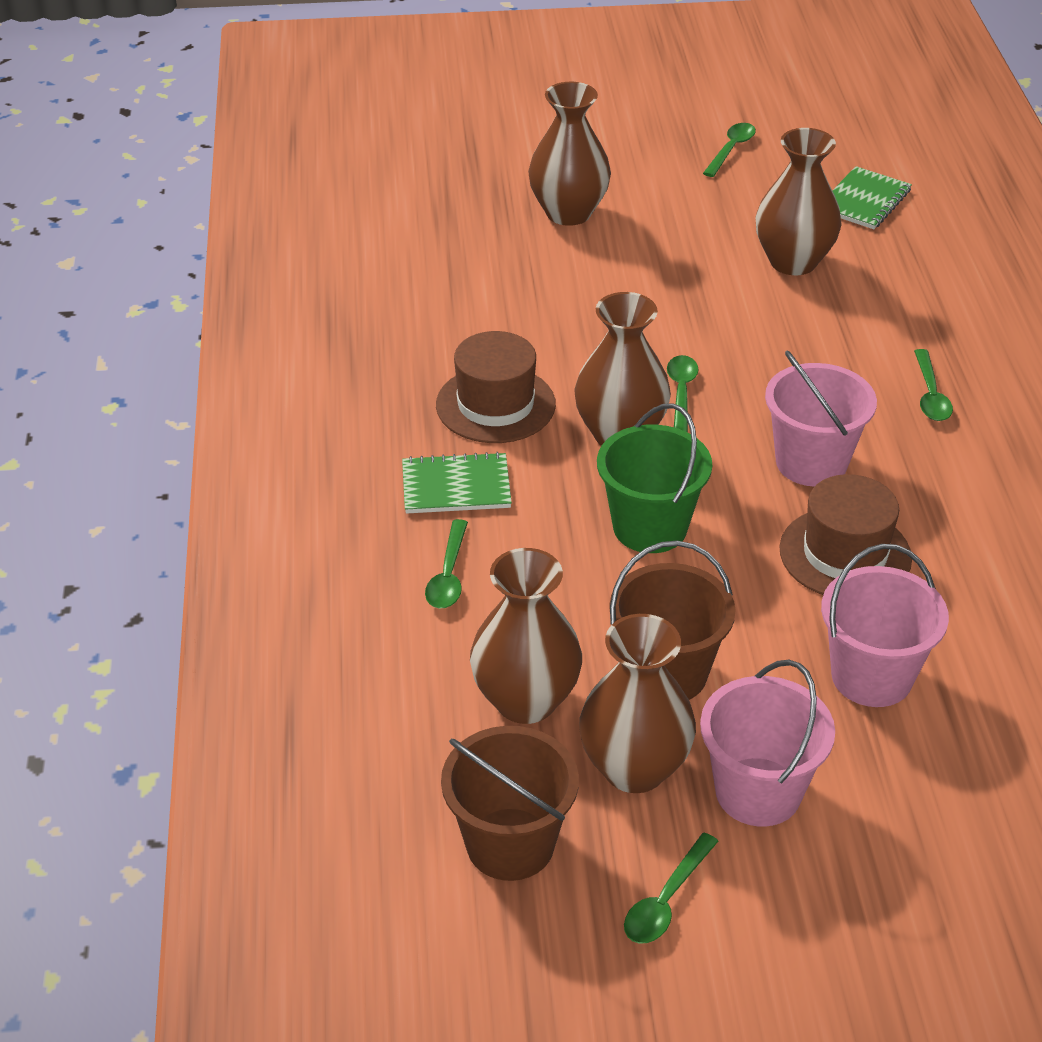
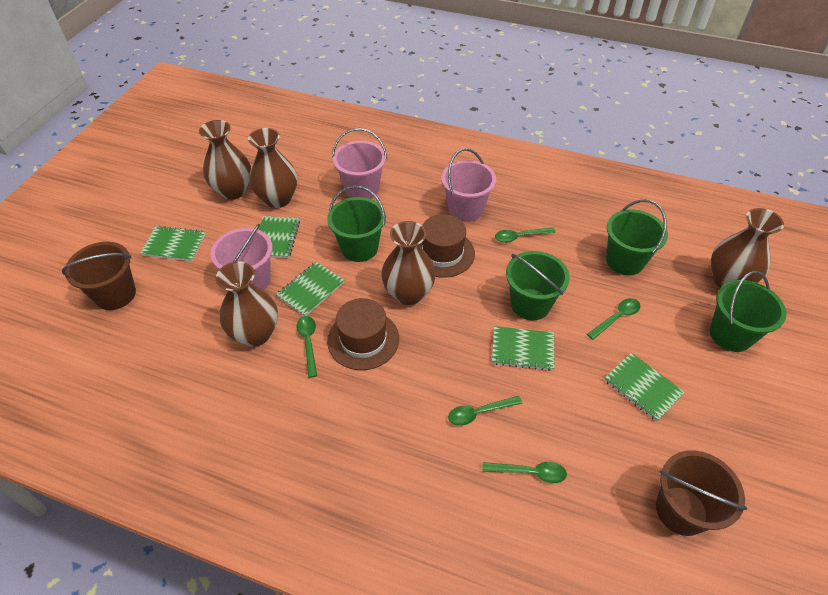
green bucket: 1 -> 4
green notebook: 2 -> 5

